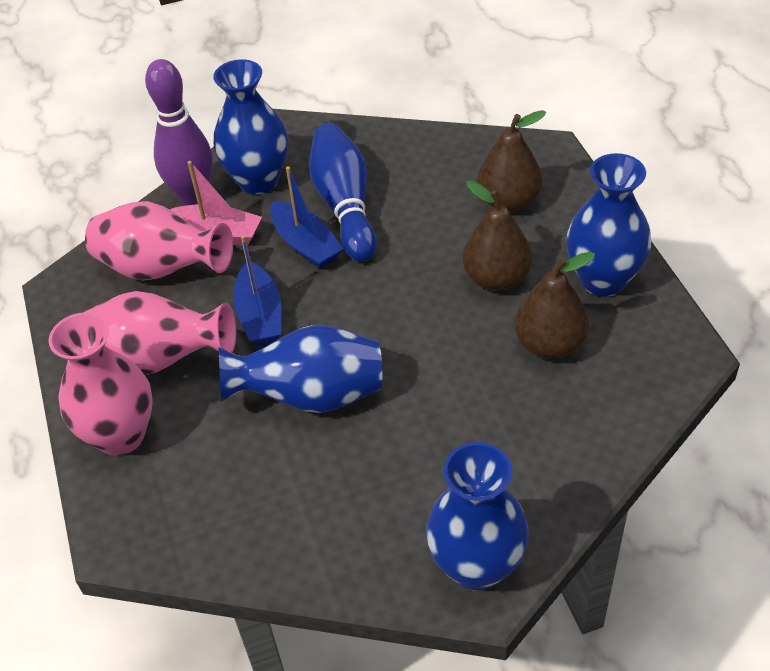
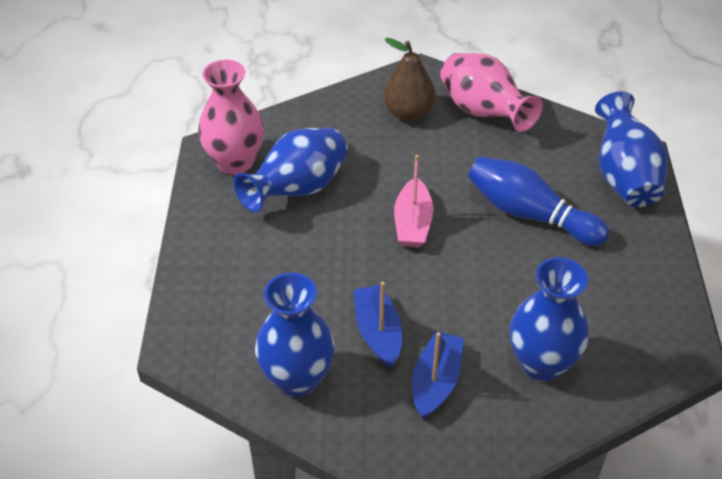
brown pear: 3 -> 1
pink vase: 3 -> 2
purple bowling pin: 1 -> 0

